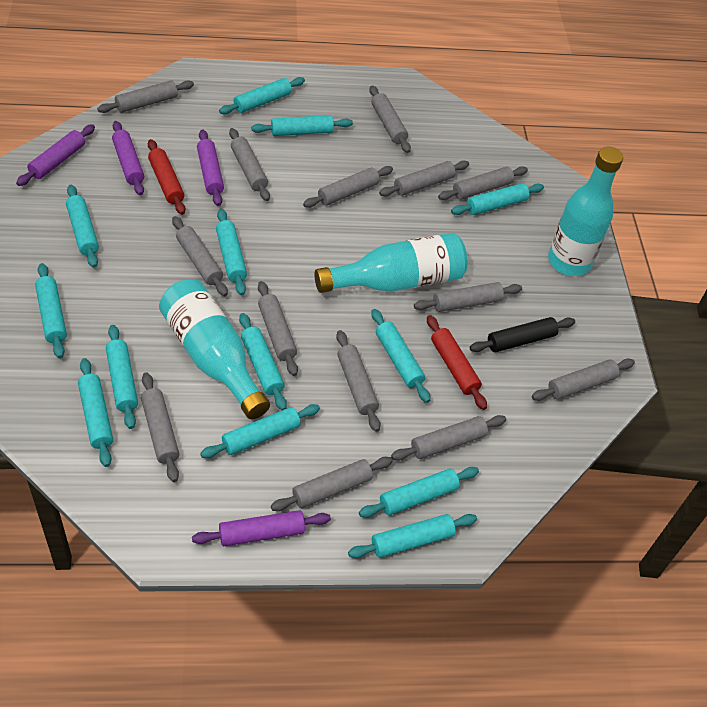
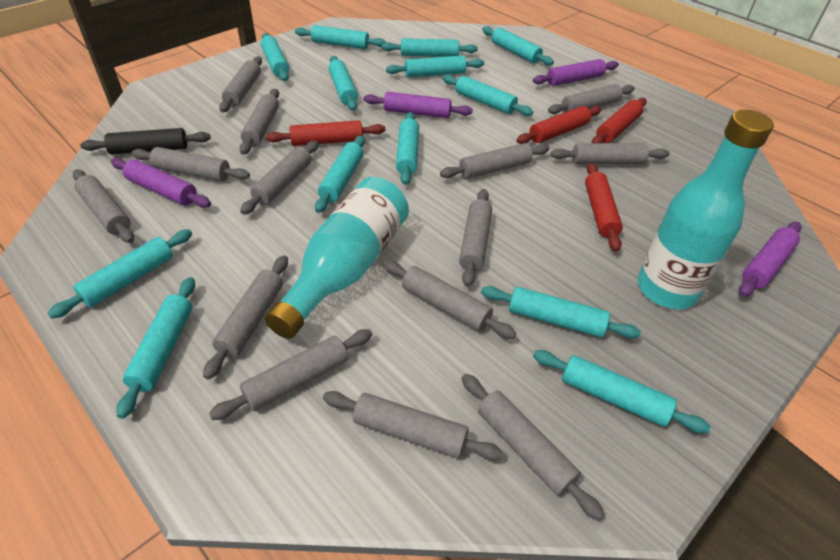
red rolling pin: 2 -> 4
turquoise bottle: 3 -> 2

